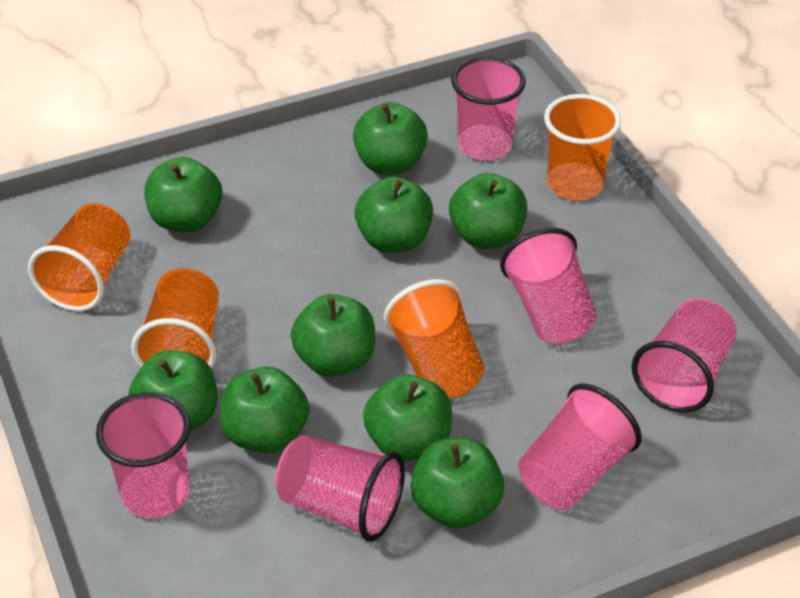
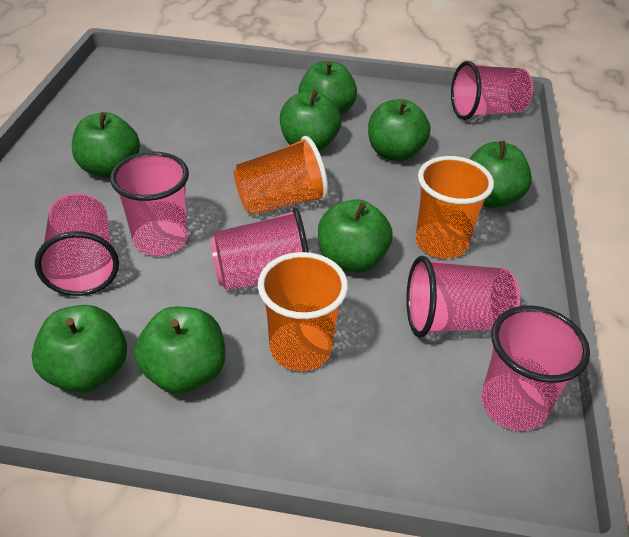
green apple: 9 -> 8
orange cup: 4 -> 3

